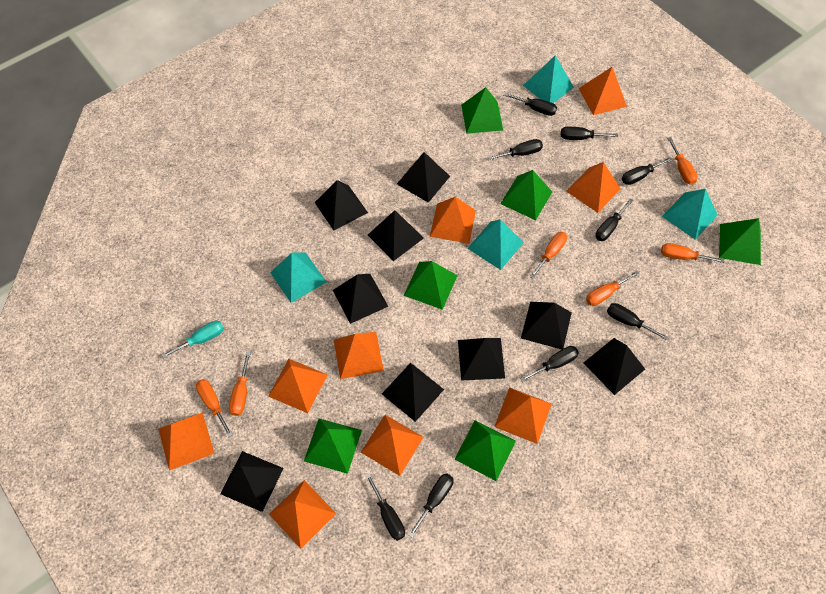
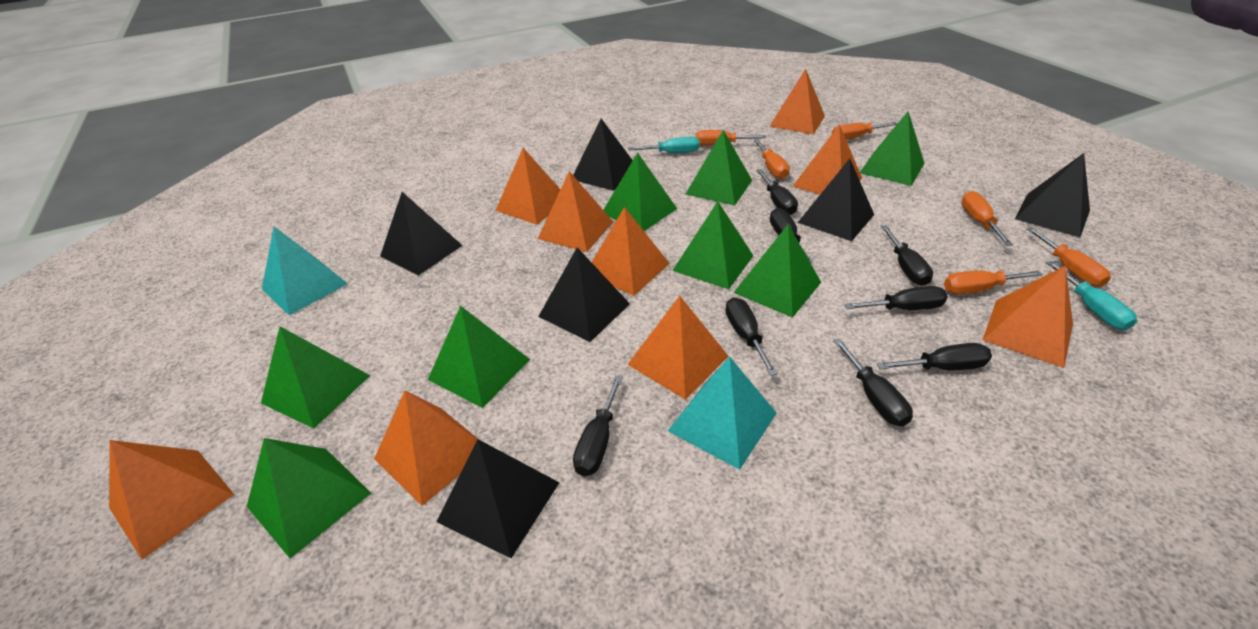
black pyramid: 9 -> 6
black screwdriver: 9 -> 8
green pyramid: 6 -> 8
turquoise pyramid: 4 -> 2
turquoise screwdriver: 1 -> 2

